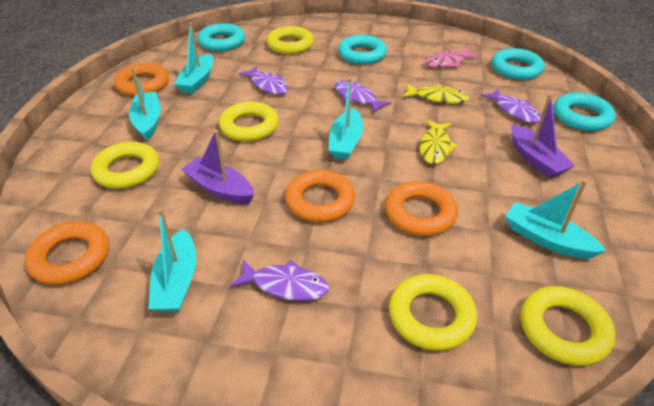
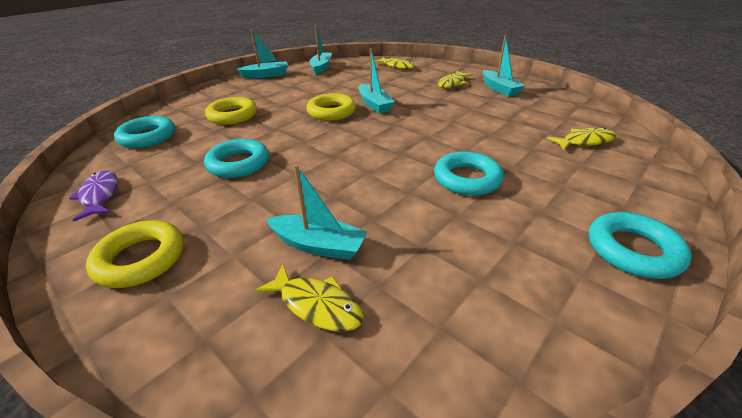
orange ring: 4 -> 0
pink fish: 1 -> 0
purple boat: 2 -> 0
purple fish: 4 -> 1
yellow fish: 2 -> 4
yellow ring: 5 -> 3

